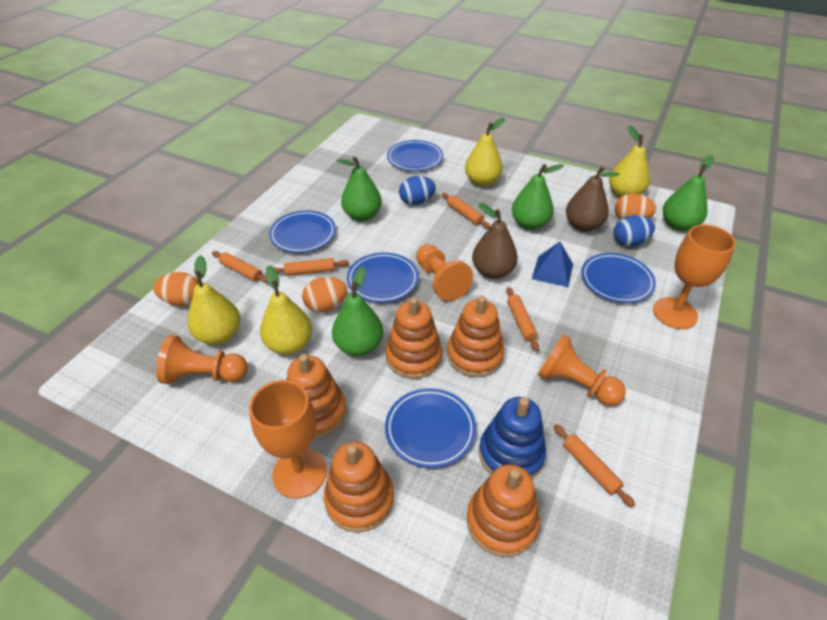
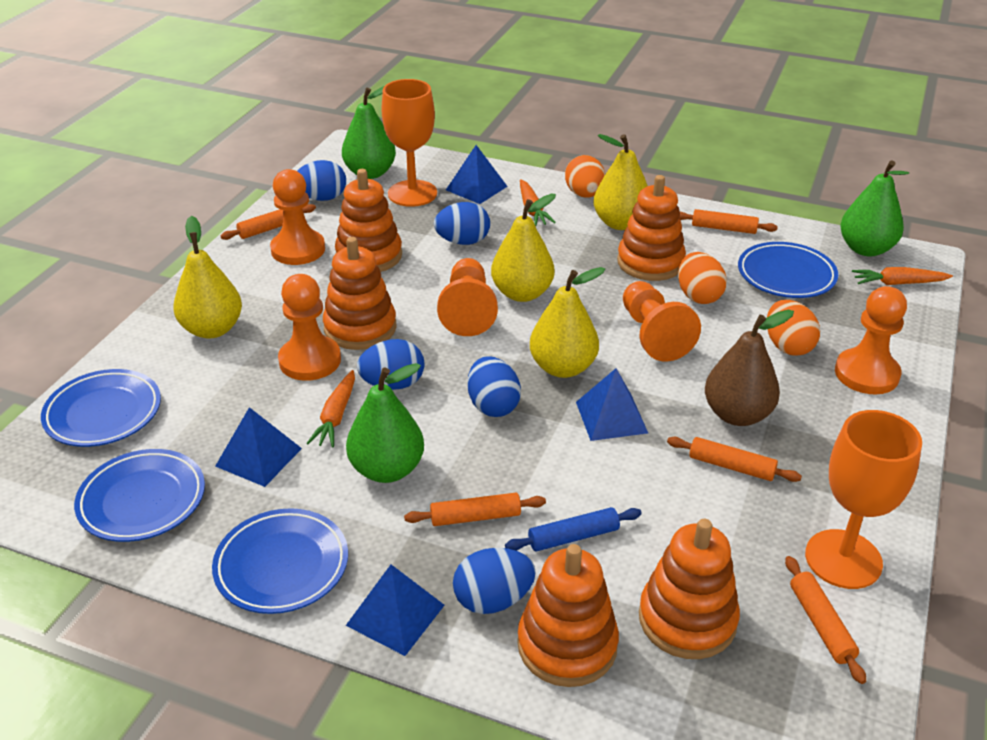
blue egg: 2 -> 5
blue plate: 5 -> 4
blue pyramid: 1 -> 4
blue rolling pin: 0 -> 1
blue stacking toy: 1 -> 0
brown pear: 2 -> 1
green pear: 4 -> 3
orange carrot: 0 -> 3
orange pawn: 3 -> 5

